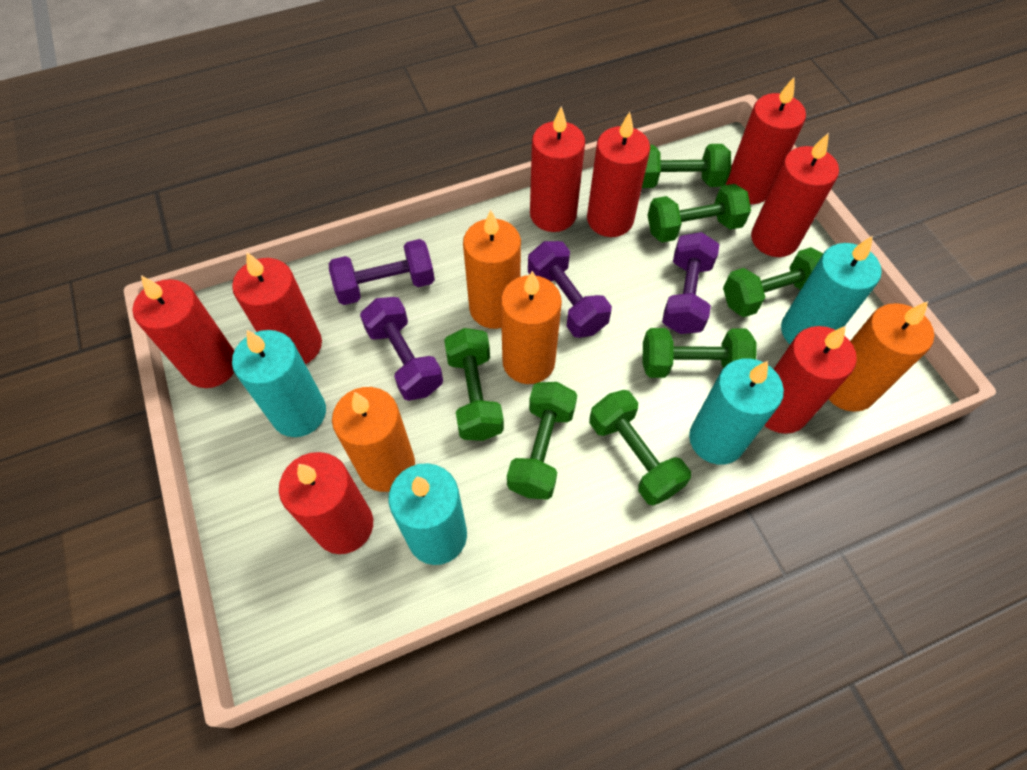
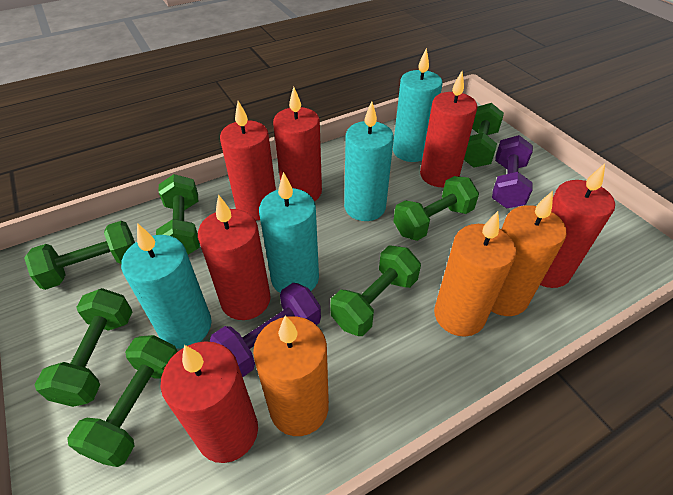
orange candle: 4 -> 3
purple dumbbell: 4 -> 2
red candle: 8 -> 6

